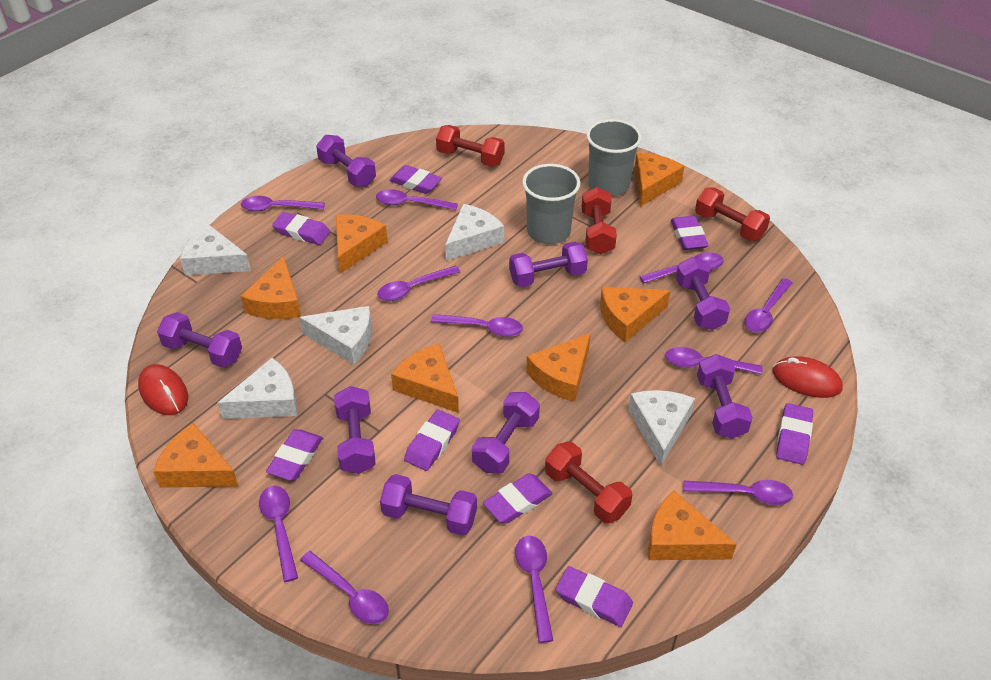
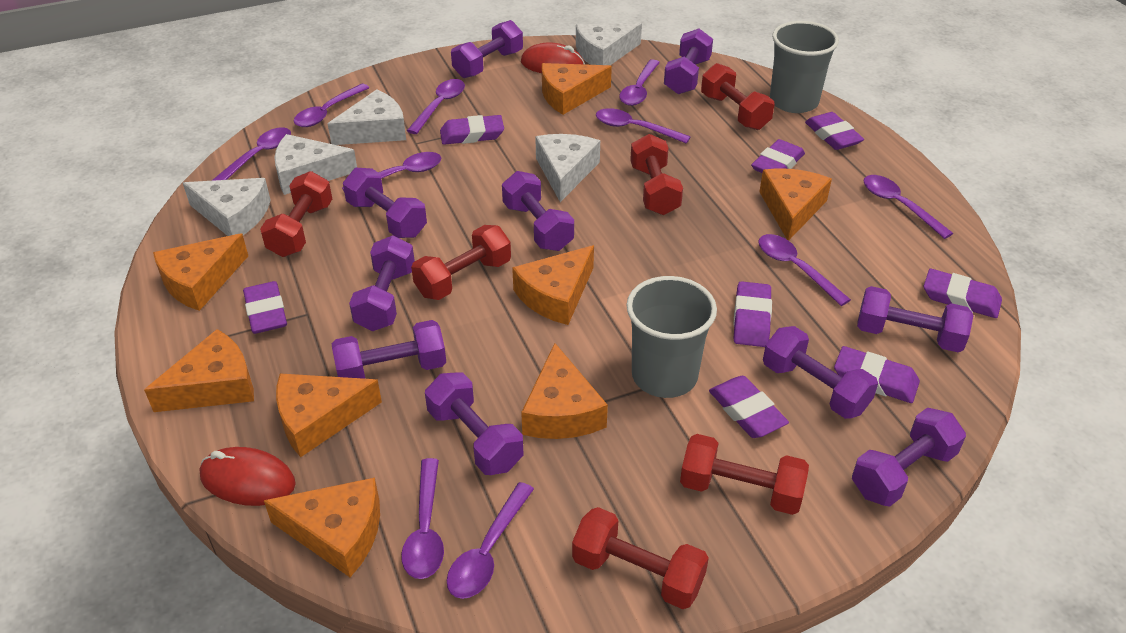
purple dumbbell: 8 -> 10
purple spoon: 11 -> 10
red dumbbell: 4 -> 6

